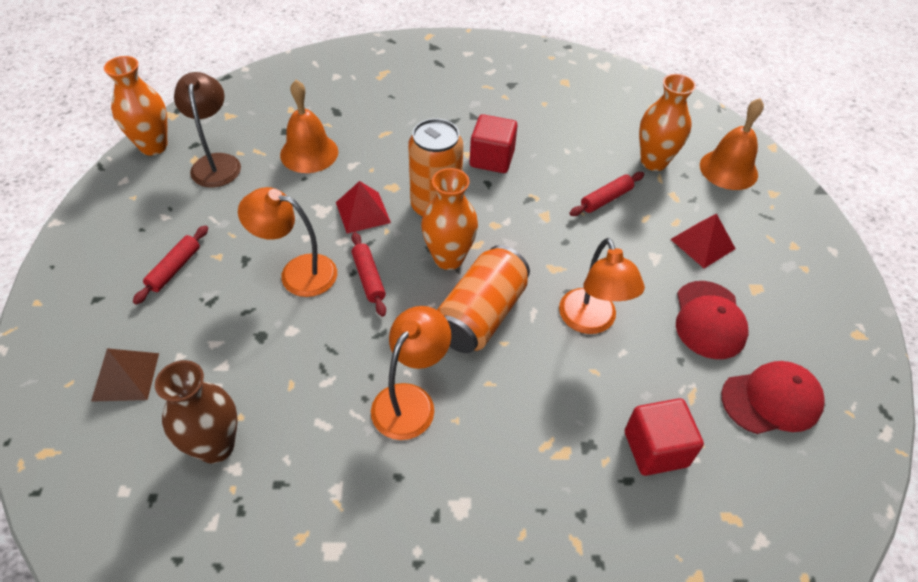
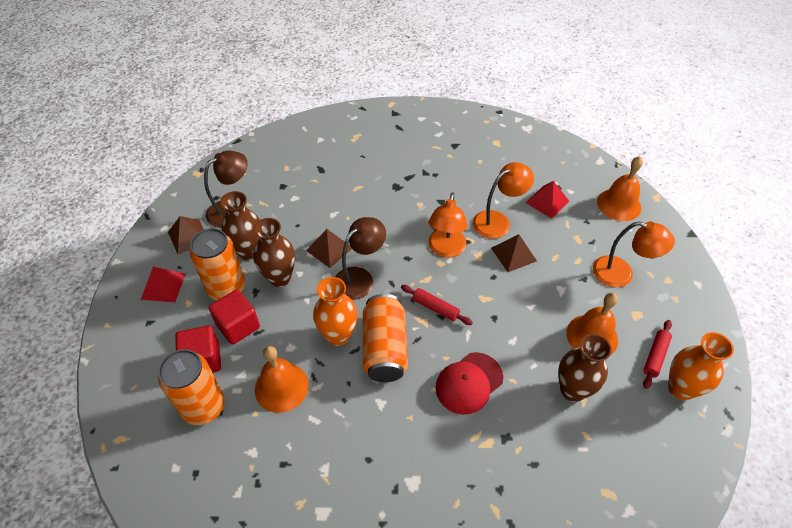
brown lamp: 1 -> 2
brown pyramid: 1 -> 3
brown vase: 1 -> 3
orange bell: 2 -> 3
orange can: 2 -> 3
orange vase: 3 -> 2
red cap: 2 -> 1
red rolling pin: 3 -> 2

